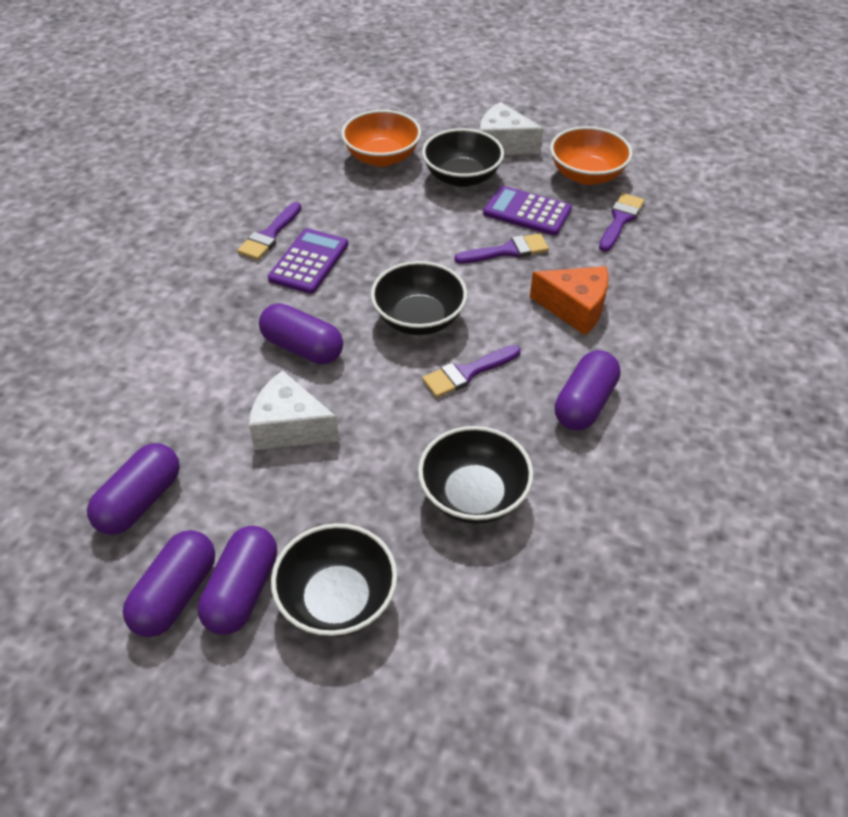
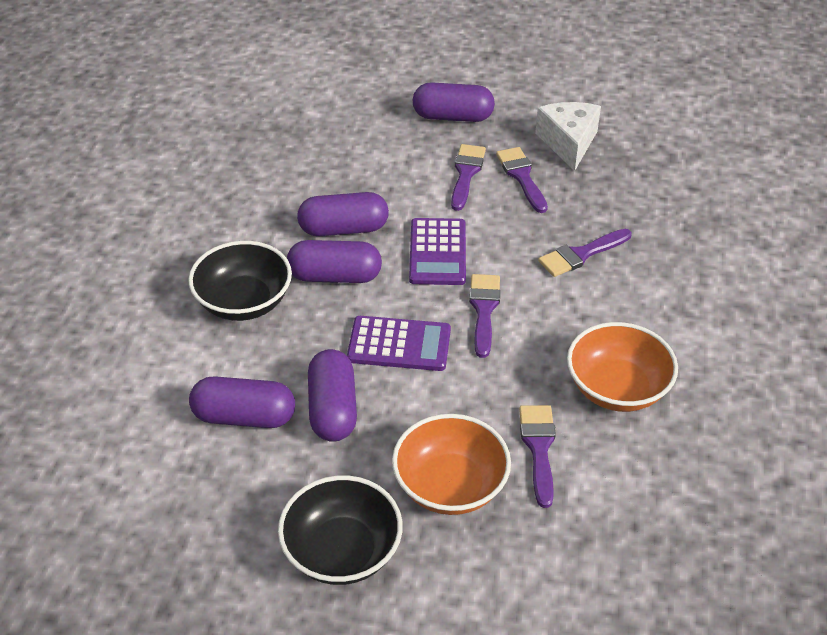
black bowl: 4 -> 2
orange cheese: 1 -> 0
purple brush: 4 -> 5
white cheese: 2 -> 1

